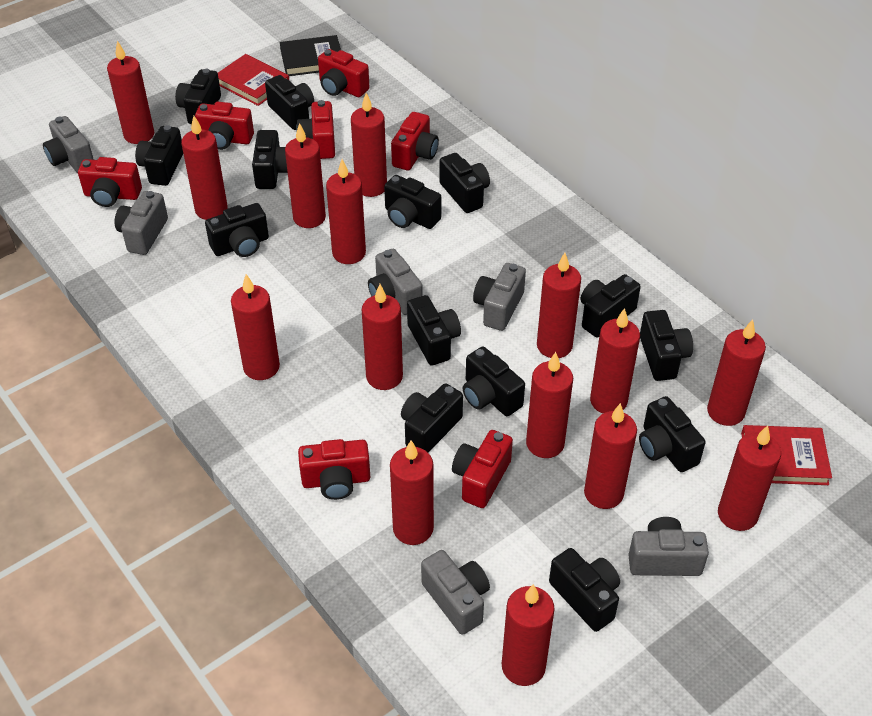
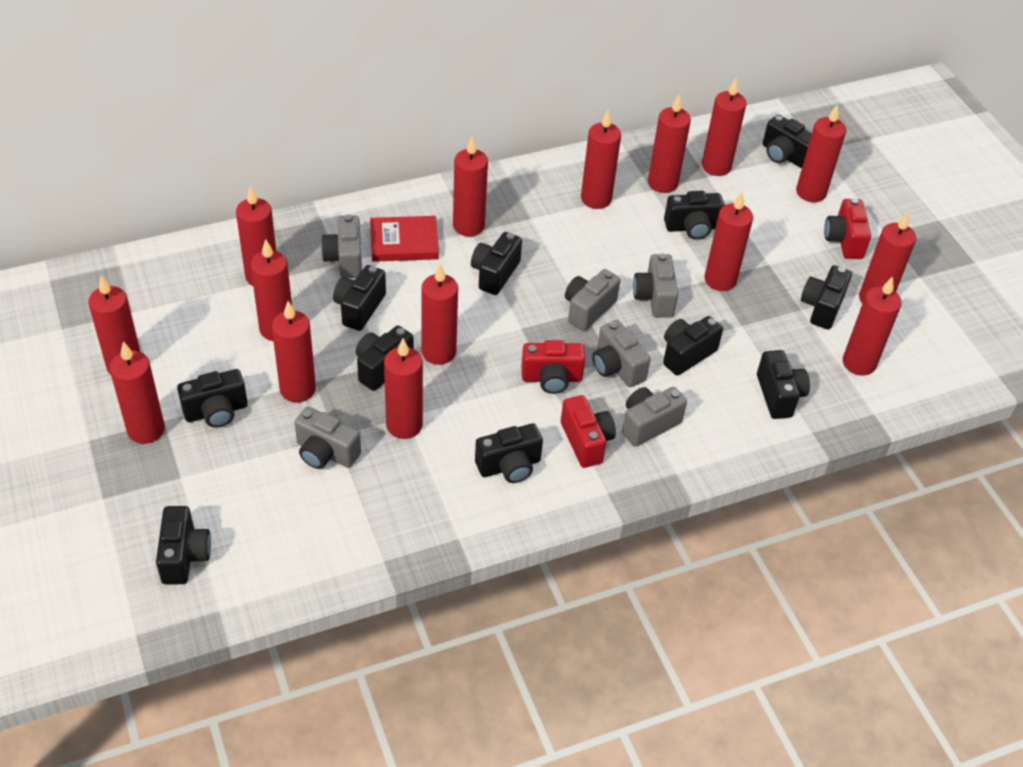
black book: 1 -> 0
black camera: 14 -> 11
red book: 2 -> 1
red camera: 7 -> 3

